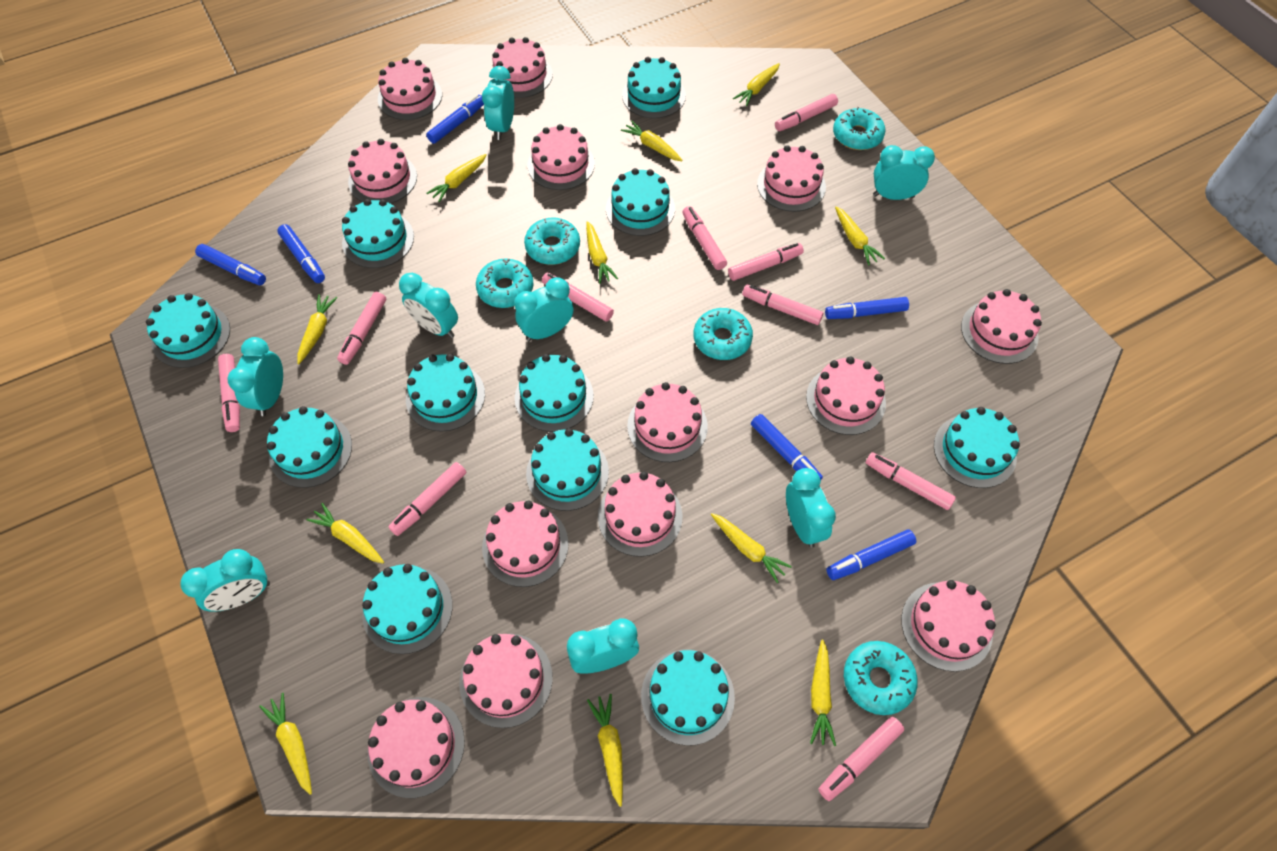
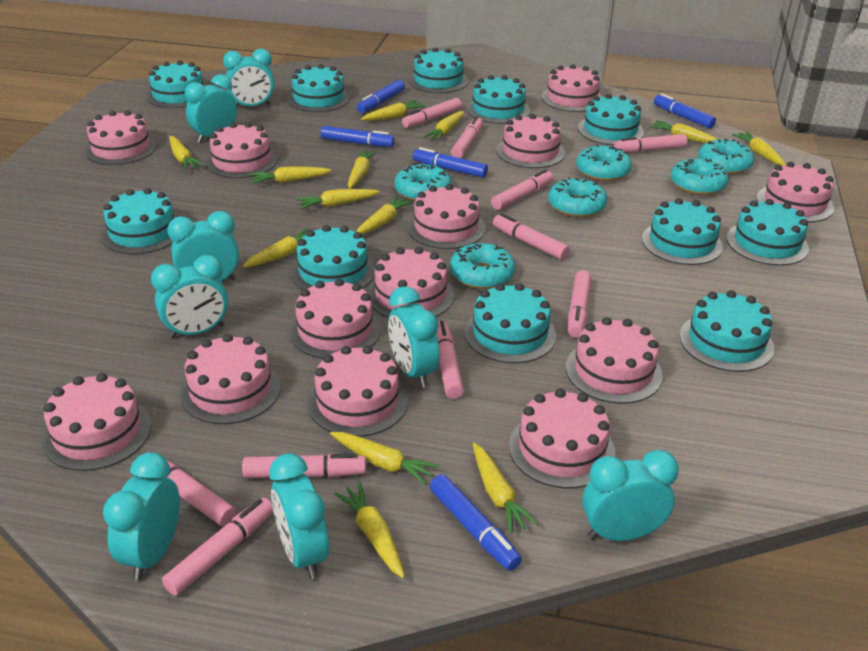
blue marker: 6 -> 5
turquoise donut: 5 -> 6
yellow carrot: 11 -> 13

